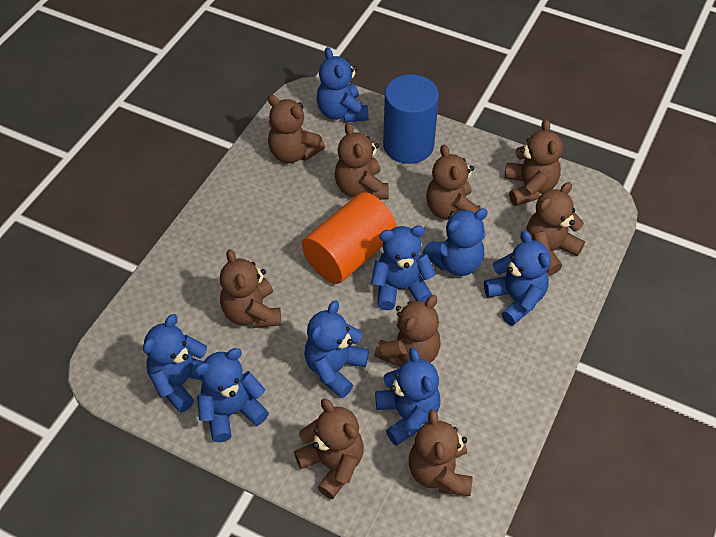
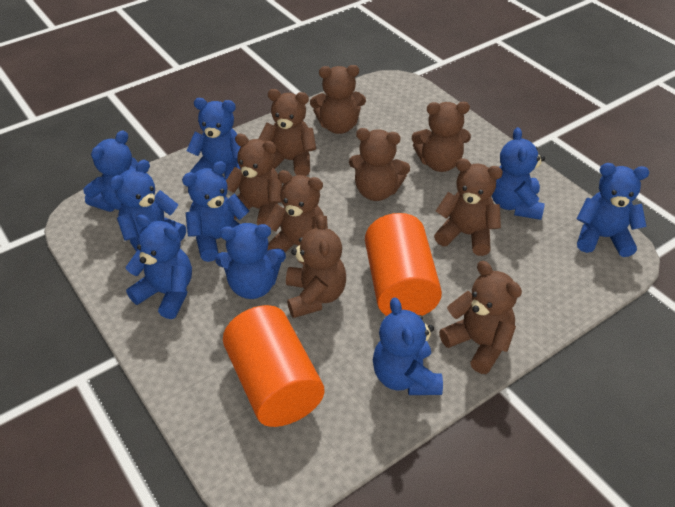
blue cylinder: 1 -> 0
blue teddy bear: 8 -> 9
orange cylinder: 1 -> 2

